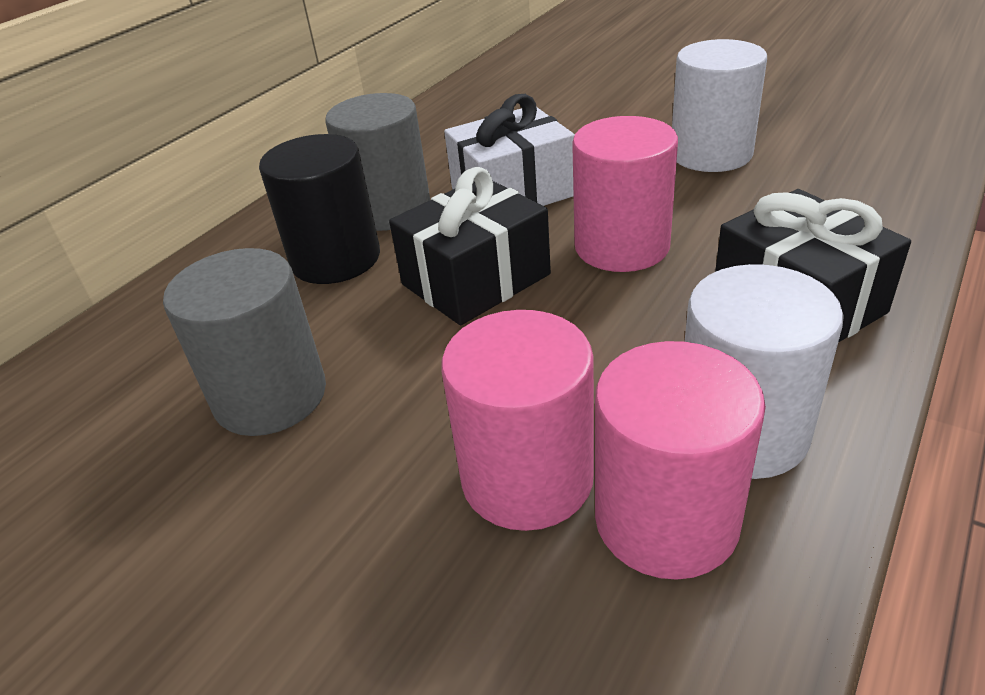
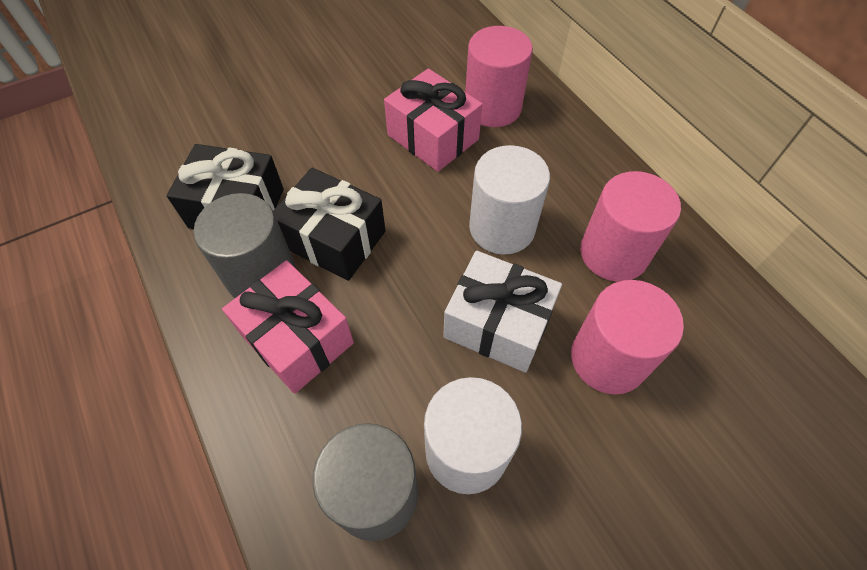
black cylinder: 1 -> 0
pink gift: 0 -> 2

